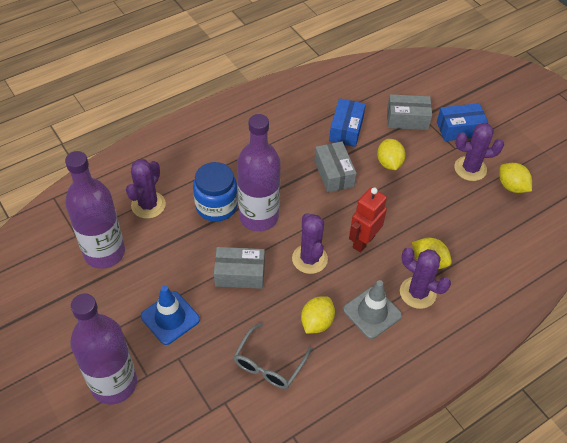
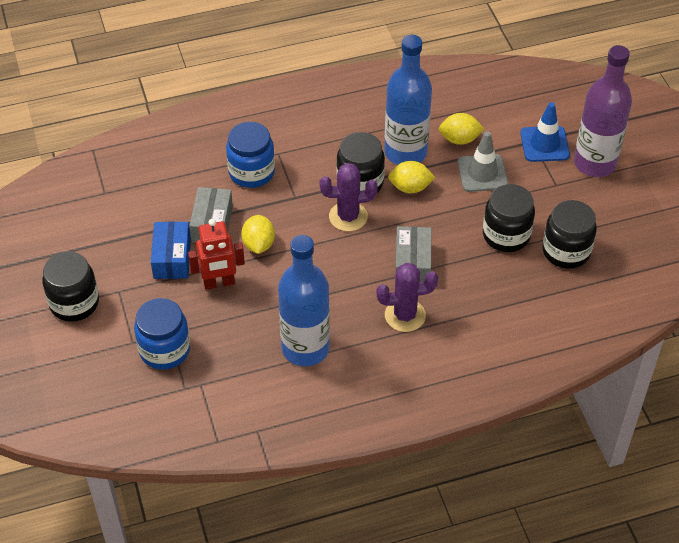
black jar: 0 -> 4
blue bottle: 0 -> 2
blue box: 2 -> 1
blue jar: 1 -> 2
grey box: 3 -> 2
grey glasses: 1 -> 0
purple bottle: 3 -> 1
purple cactus: 4 -> 2
yellow lemon: 4 -> 3

